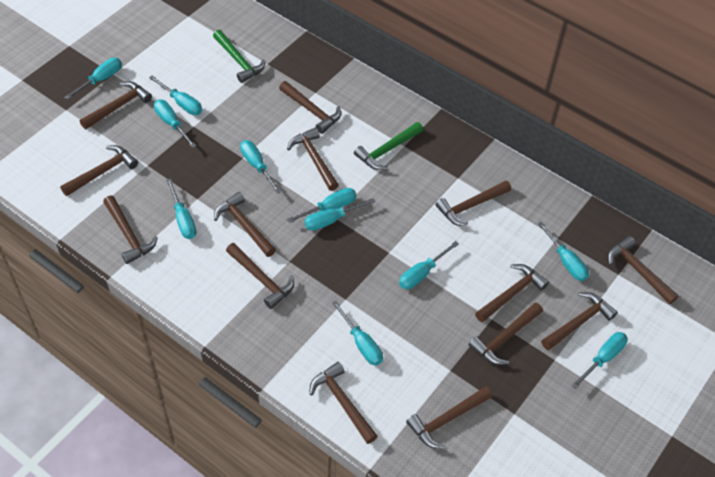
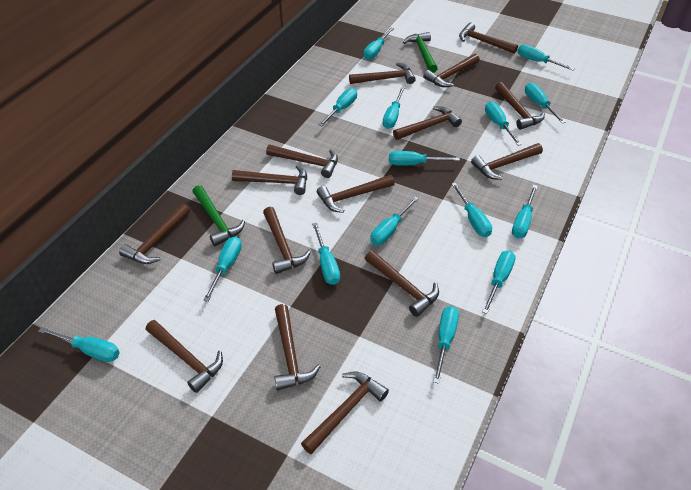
brown hammer: 14 -> 15
turquoise screwdriver: 11 -> 15

